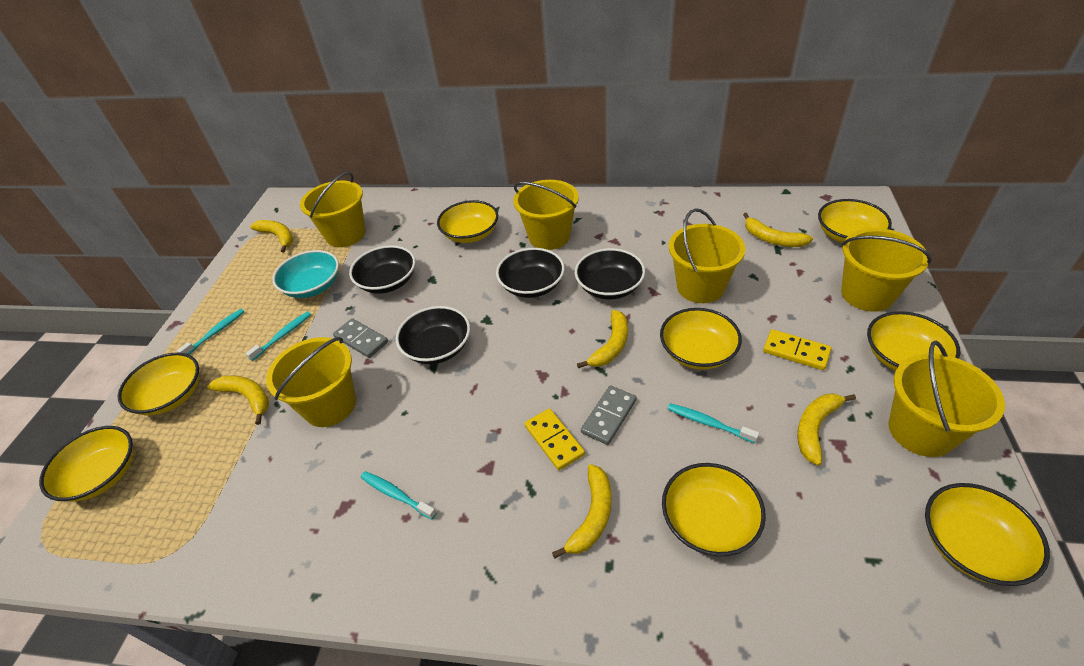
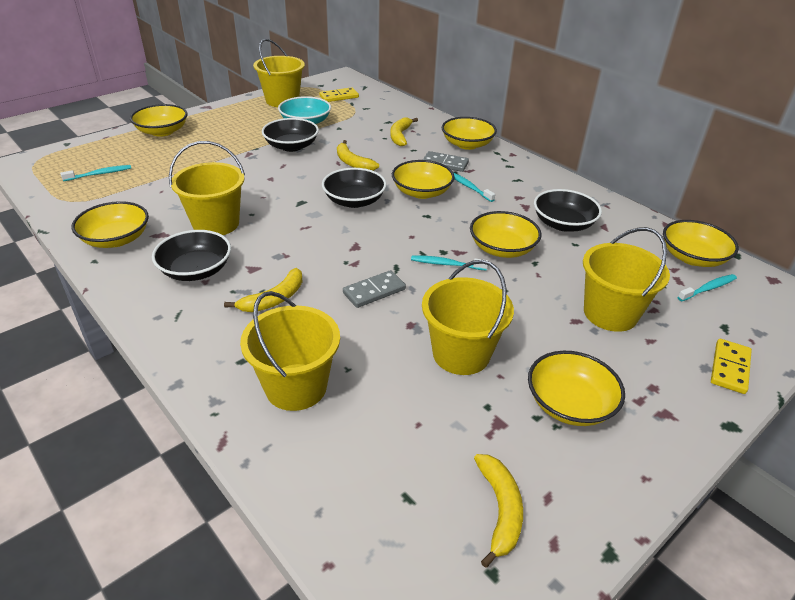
yellow banana: 6 -> 4
yellow bowl: 8 -> 7
yellow bucket: 6 -> 5

